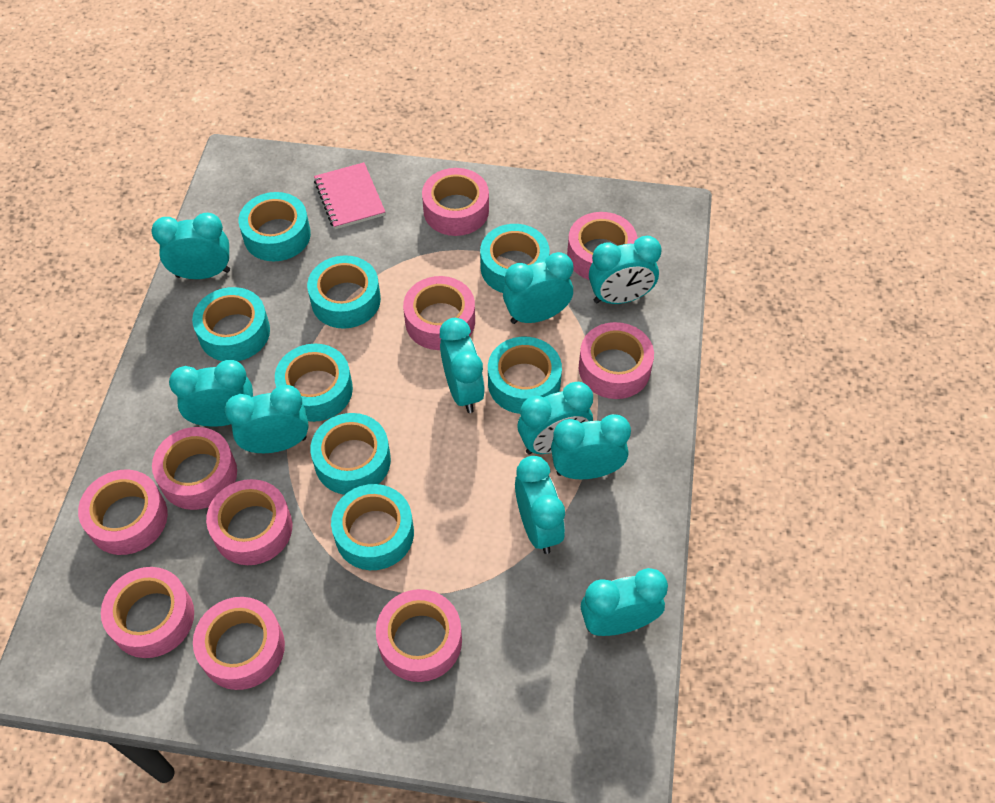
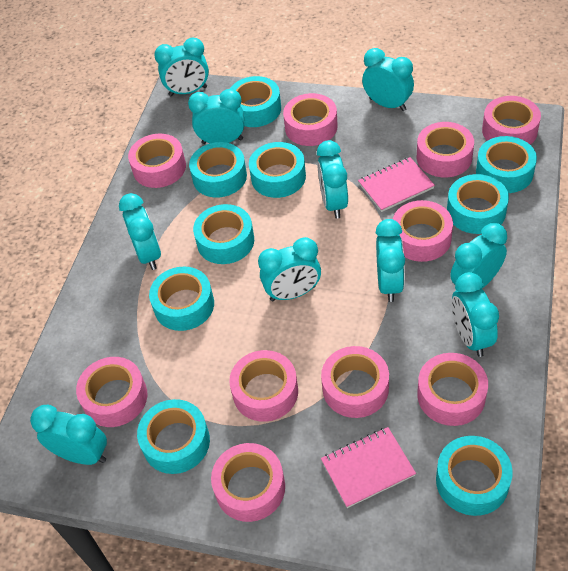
pink notebook: 1 -> 2
turquoise tape: 8 -> 9

